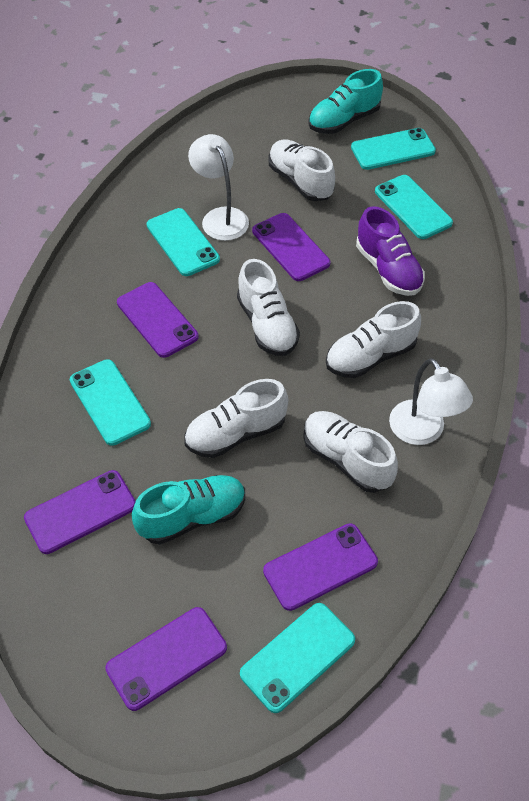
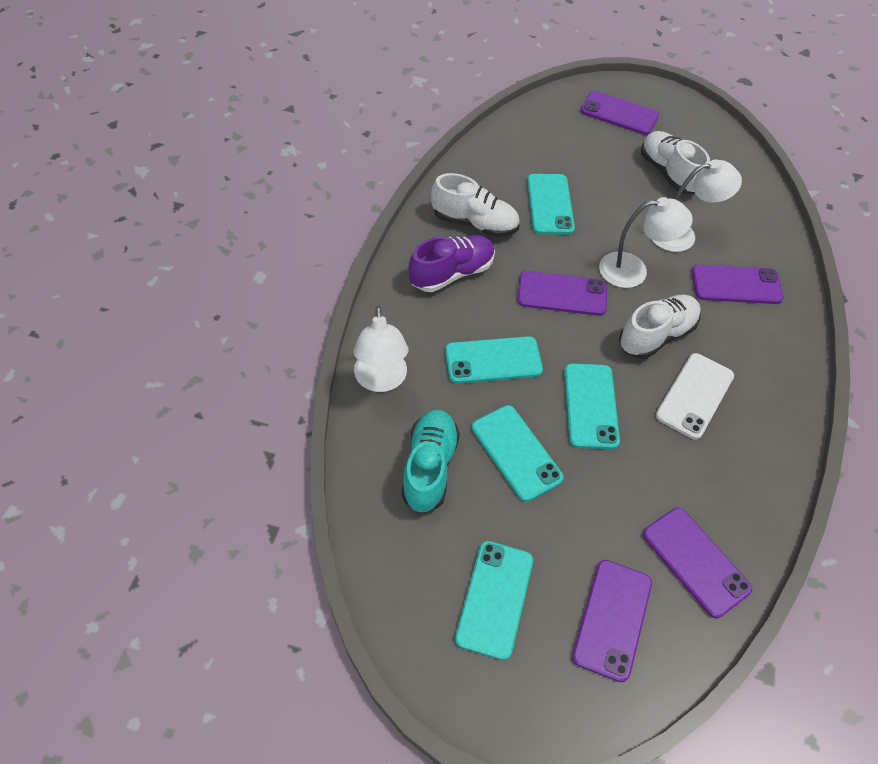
turquoise shoe: 2 -> 1
white lamp: 2 -> 3
white phone: 0 -> 1
white shoe: 5 -> 3

